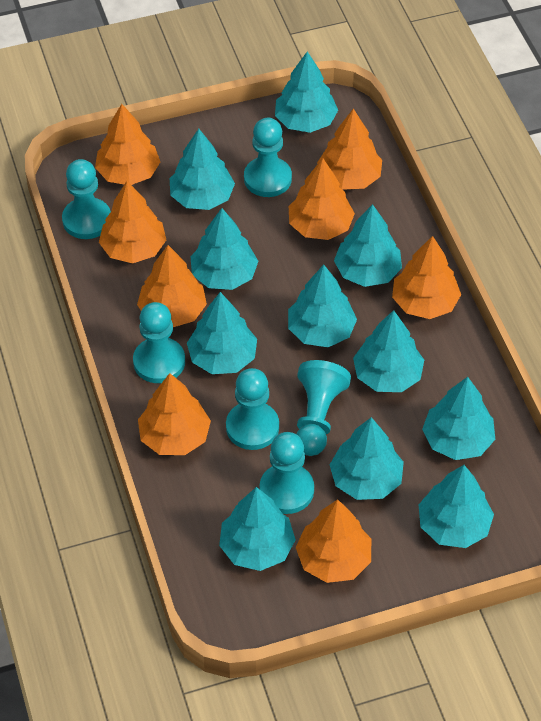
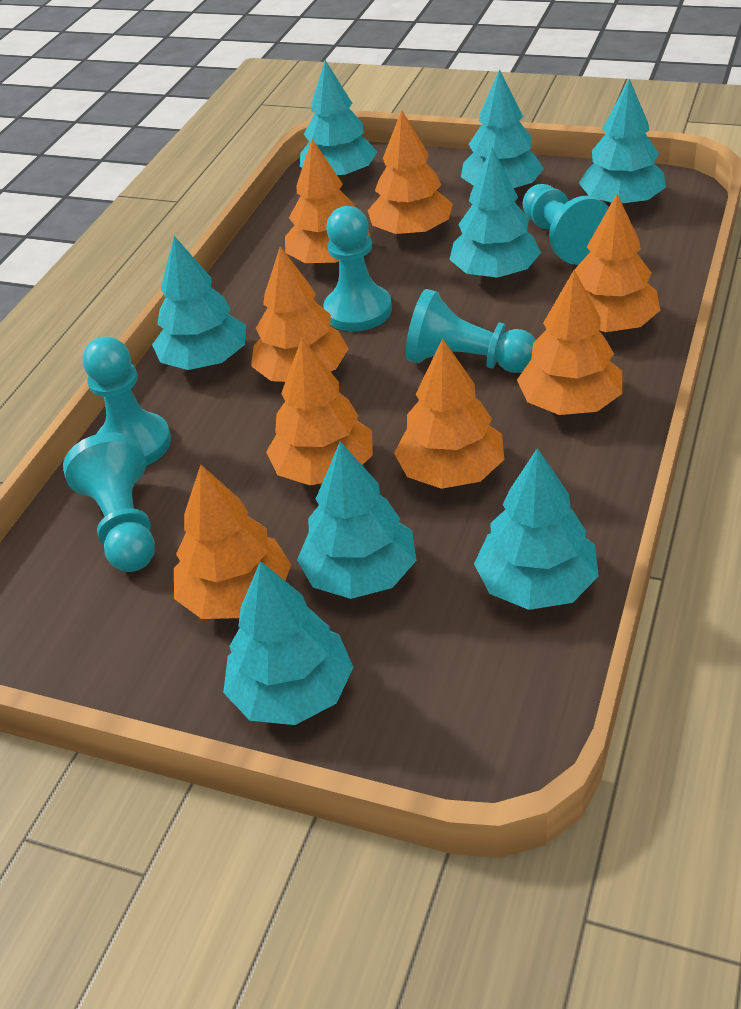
turquoise pawn: 6 -> 5
turquoise tree: 11 -> 8

